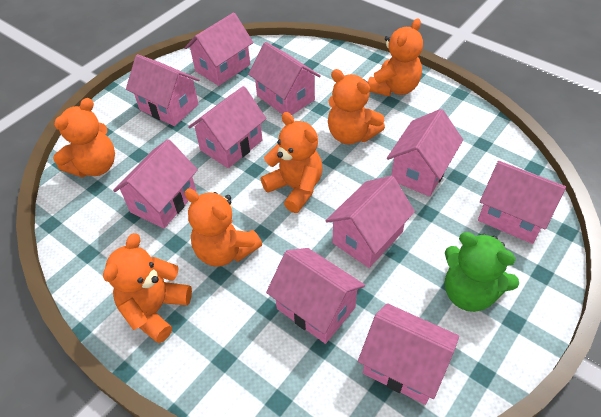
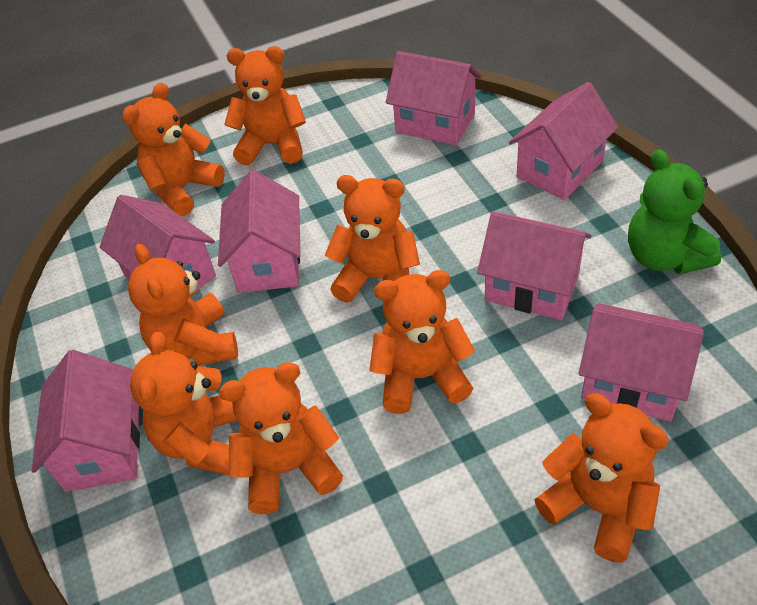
orange teddy bear: 6 -> 8
pink house: 10 -> 7

